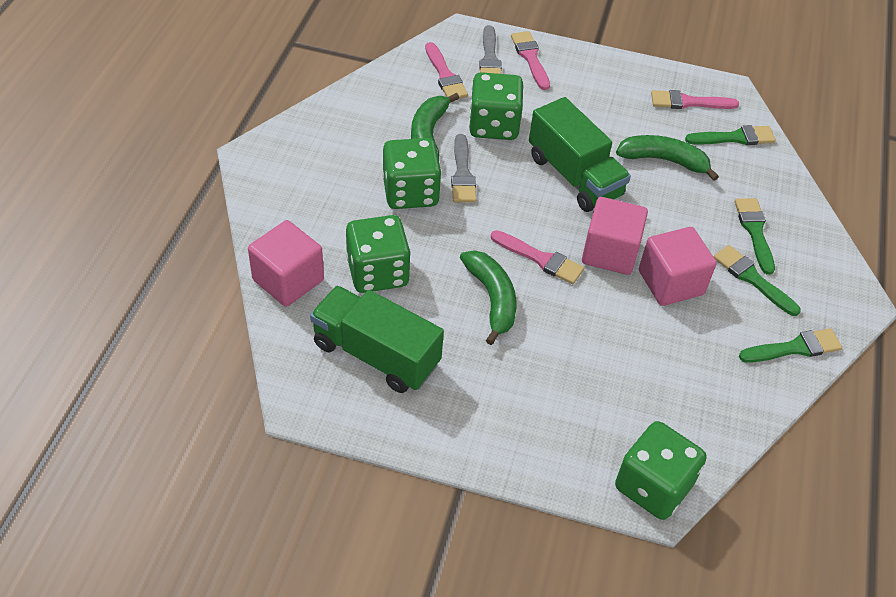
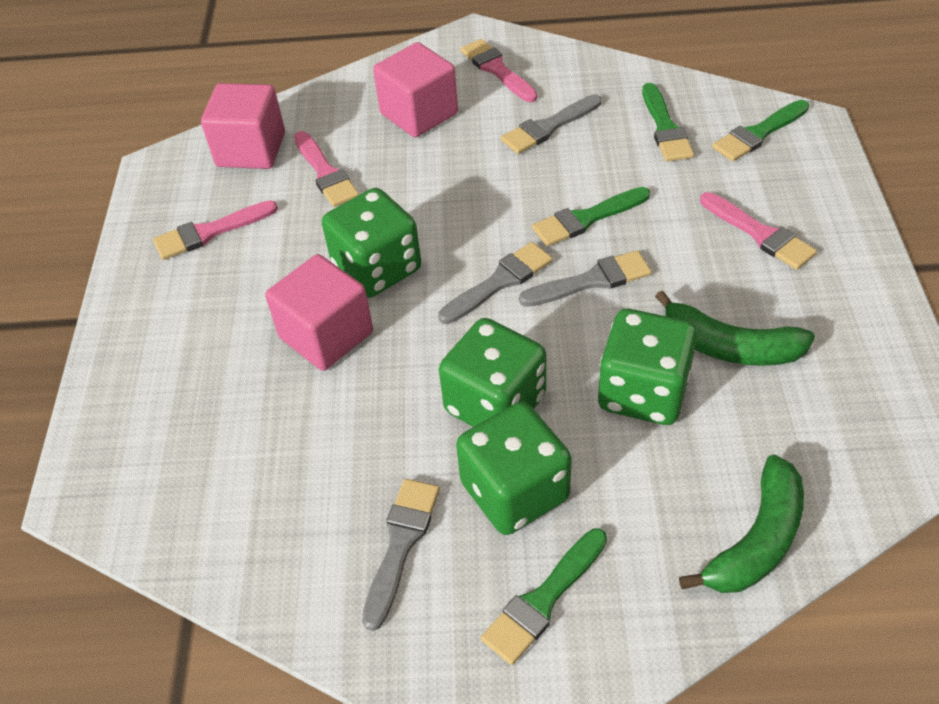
green banana: 3 -> 2
green truck: 2 -> 0
grey brush: 2 -> 4

